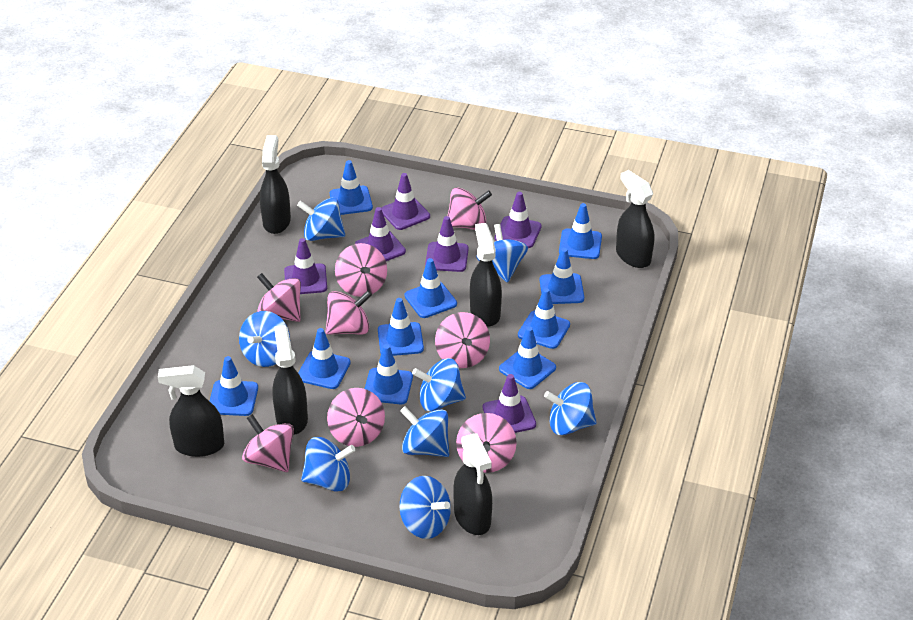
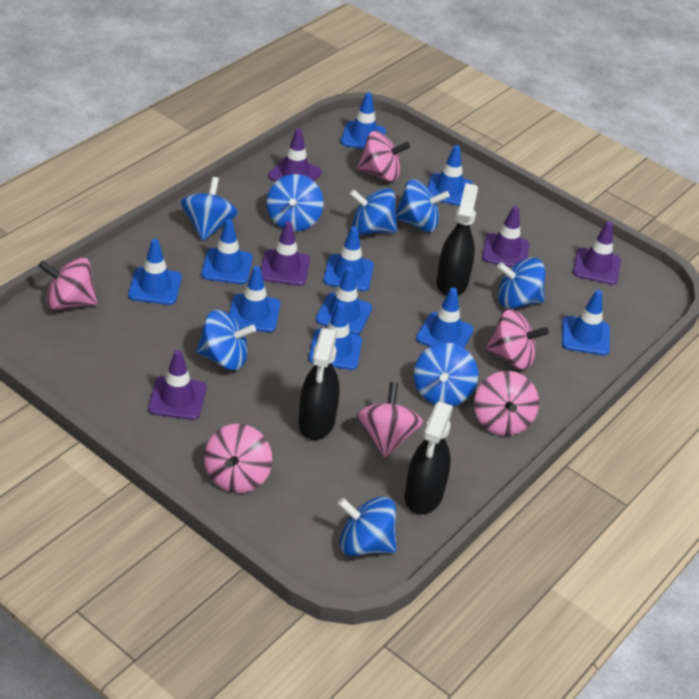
black spray bottle: 6 -> 3
pink spinning top: 8 -> 6
purple traffic cone: 6 -> 5

